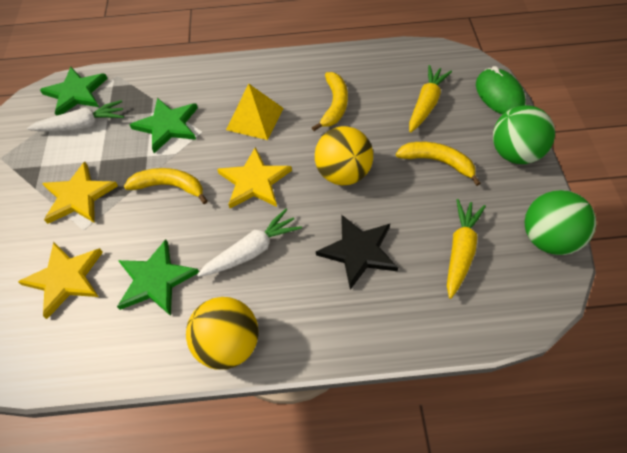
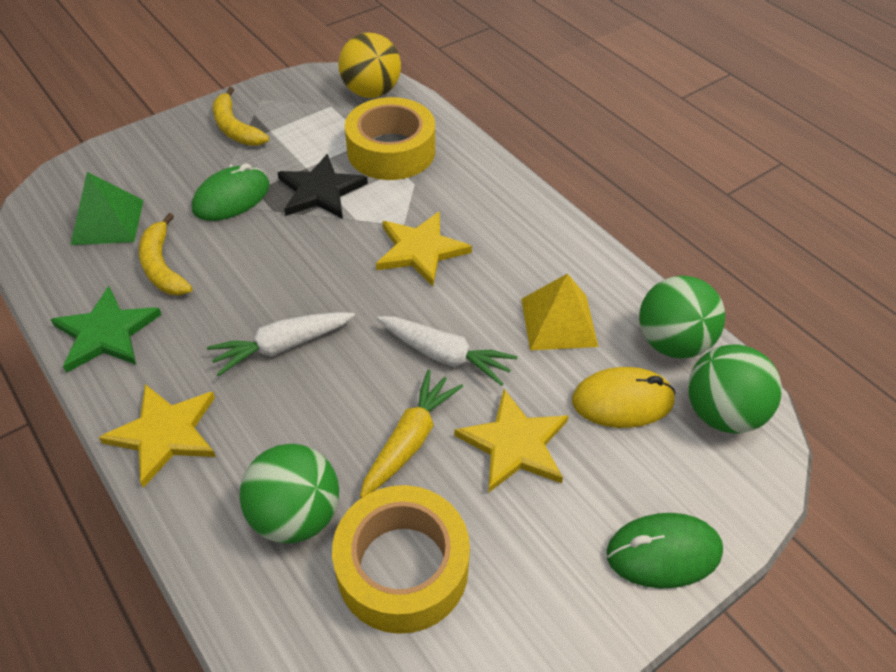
green ball: 2 -> 3
green mouse: 1 -> 2
green pyramid: 0 -> 1
green star: 3 -> 1
yellow ball: 2 -> 1
yellow banana: 3 -> 2
yellow carrot: 2 -> 1
yellow mouse: 0 -> 1
yellow tape: 0 -> 2

